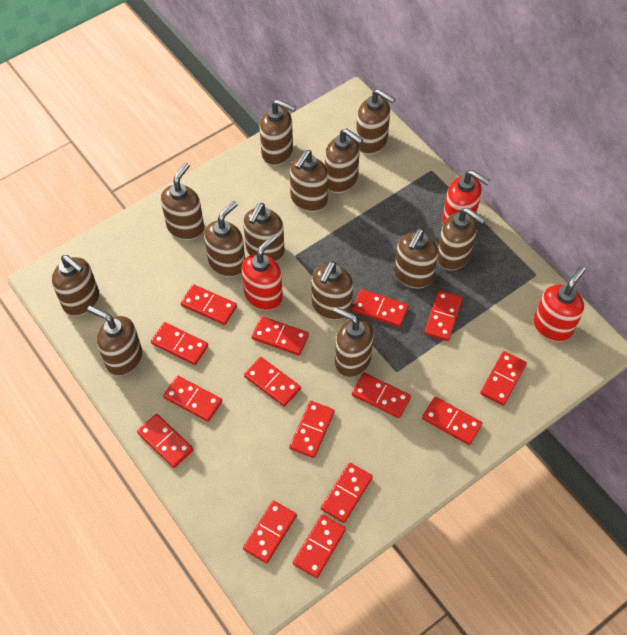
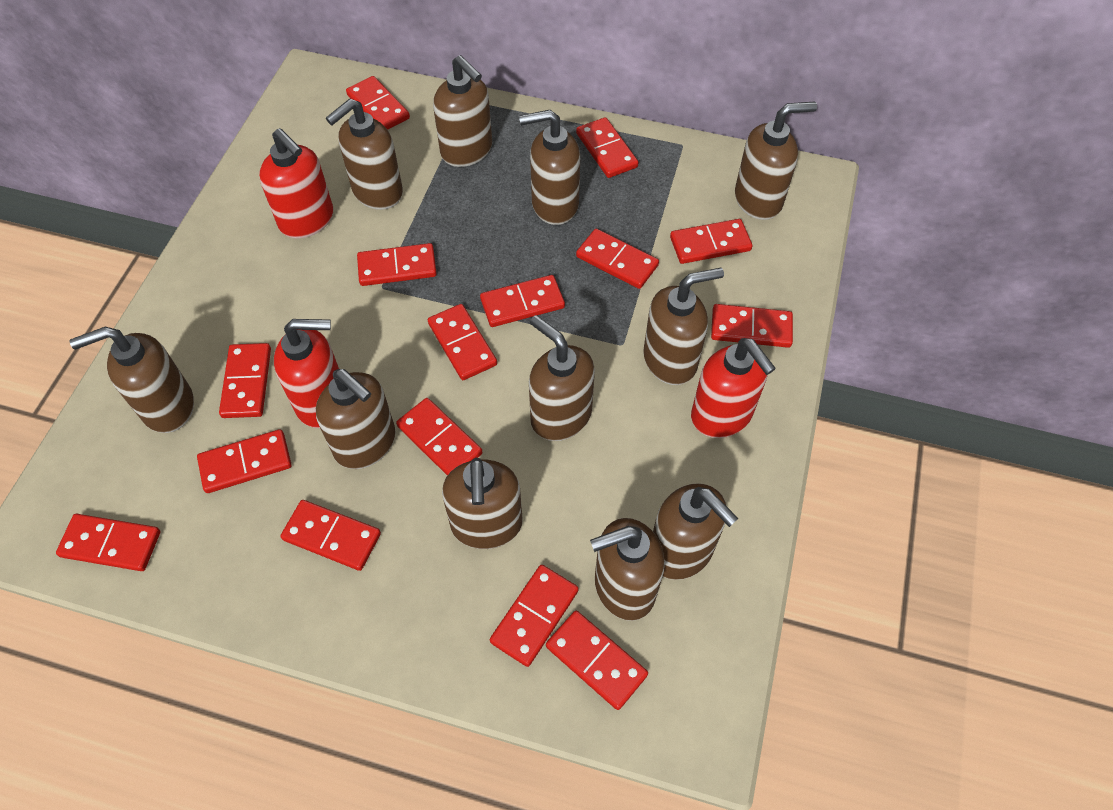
brown soap dispenser: 13 -> 11

